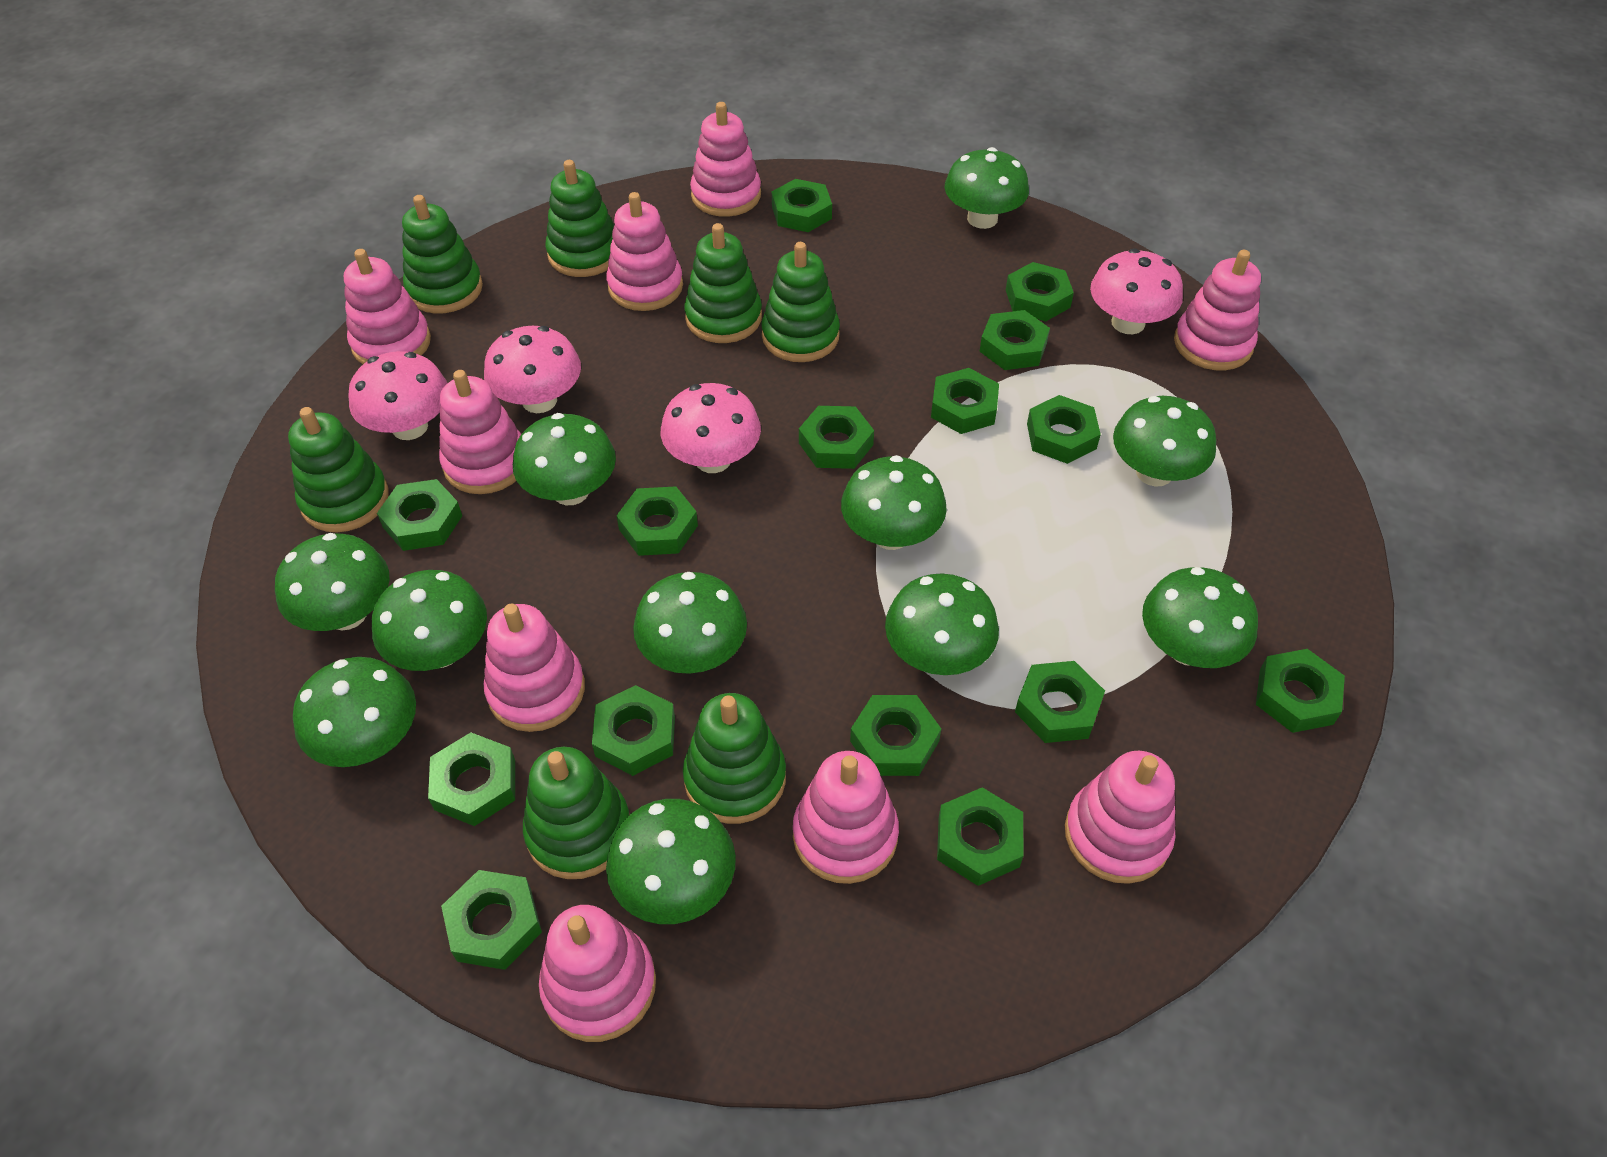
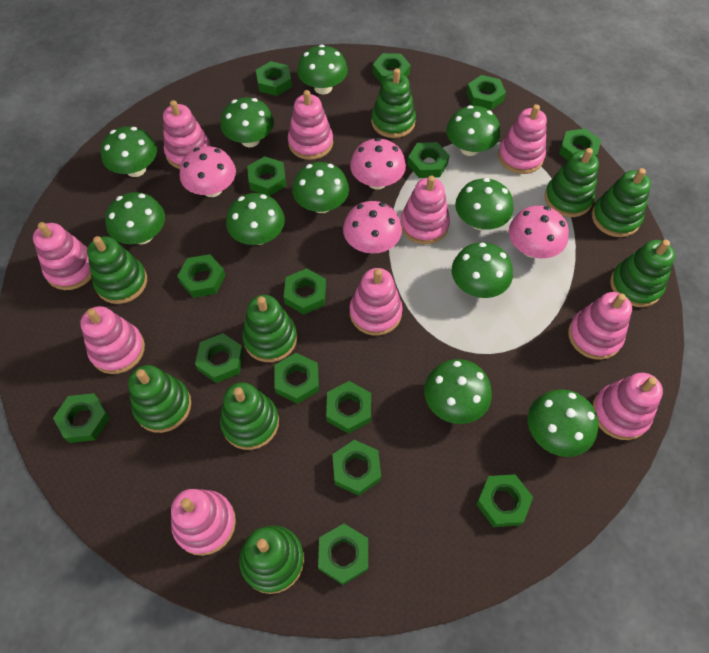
green stacking toy: 7 -> 9
pink stacking toy: 9 -> 10

